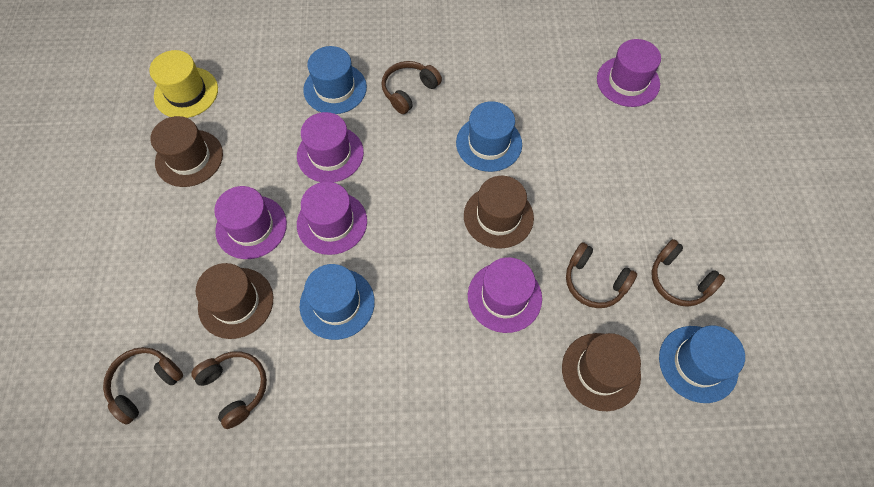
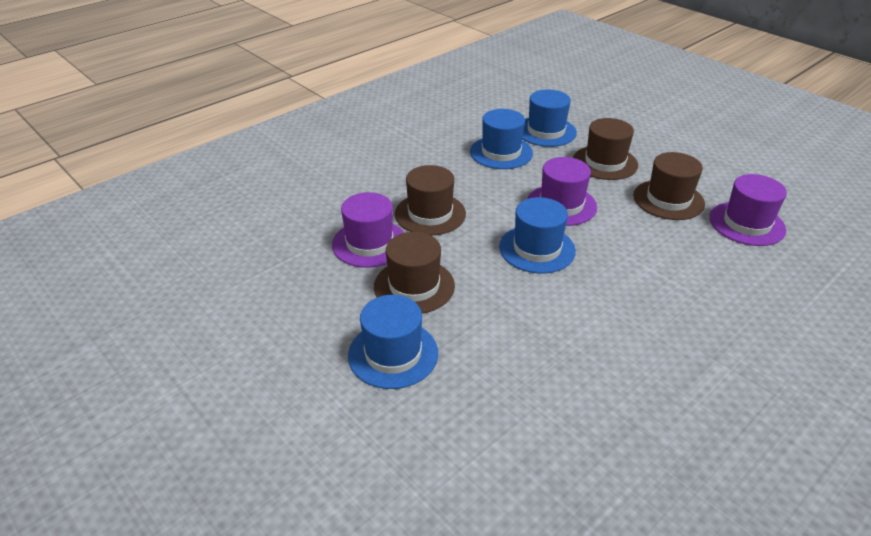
brown headphones: 5 -> 0
purple hat: 5 -> 3
yellow hat: 1 -> 0

